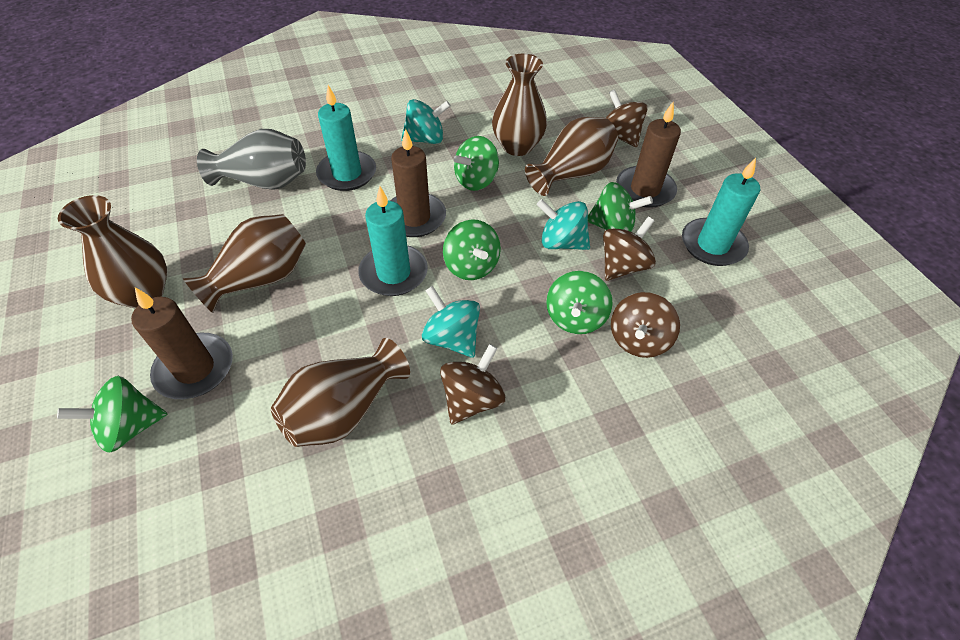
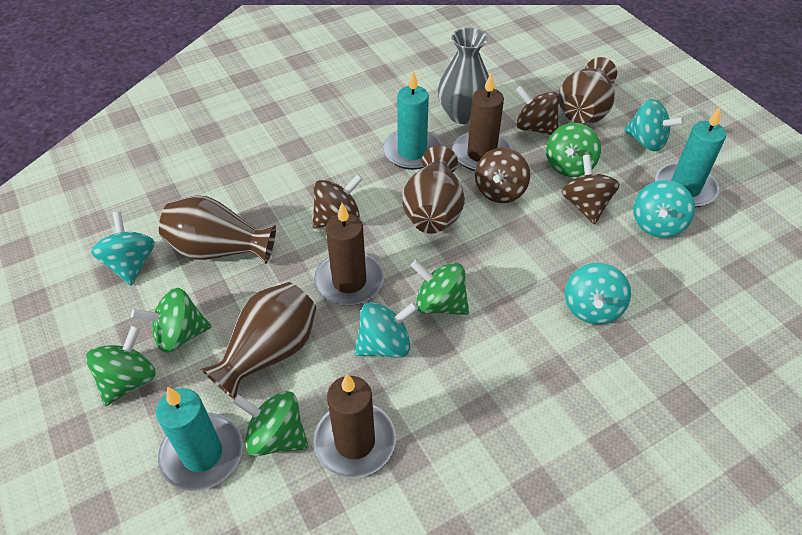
brown vase: 5 -> 4
turquoise spinning top: 3 -> 5

